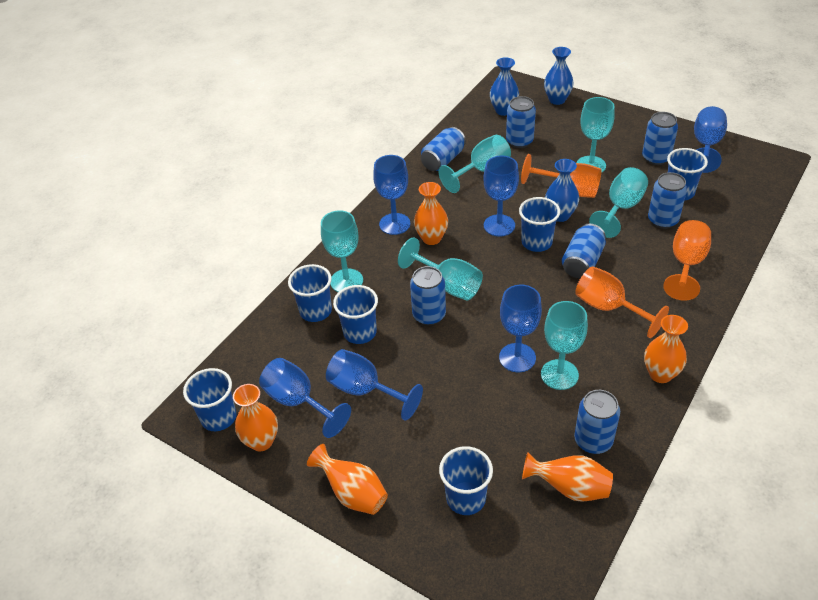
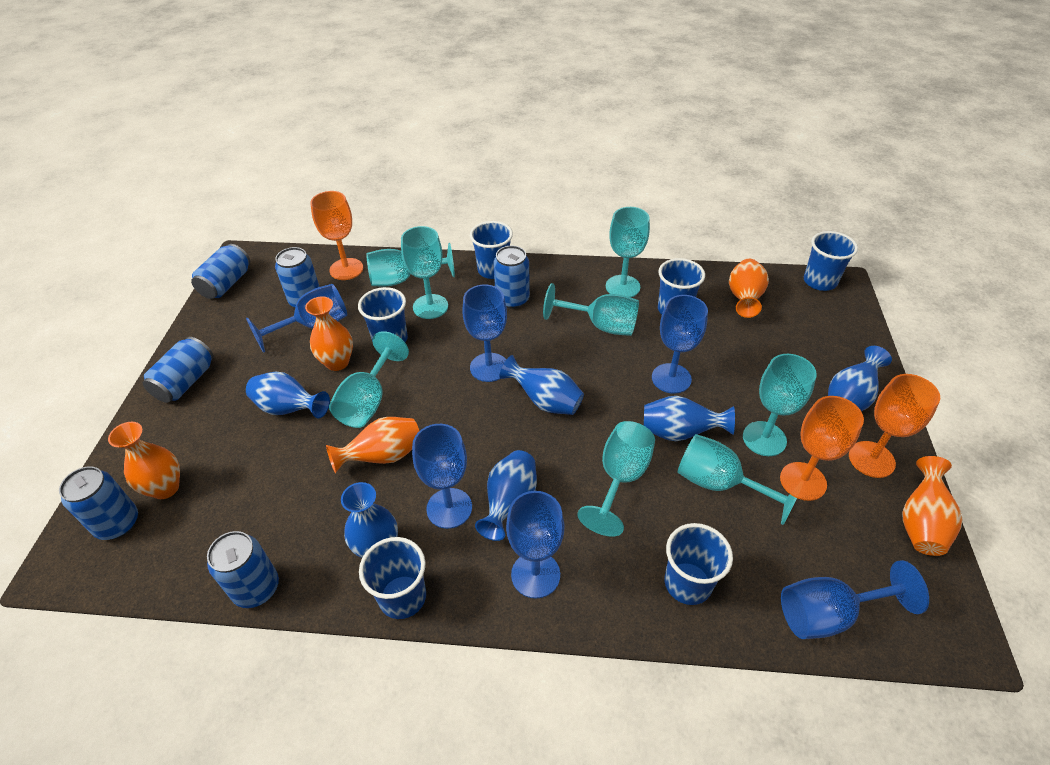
blue can: 7 -> 6
blue vase: 3 -> 6
turquoise goblet: 6 -> 8

